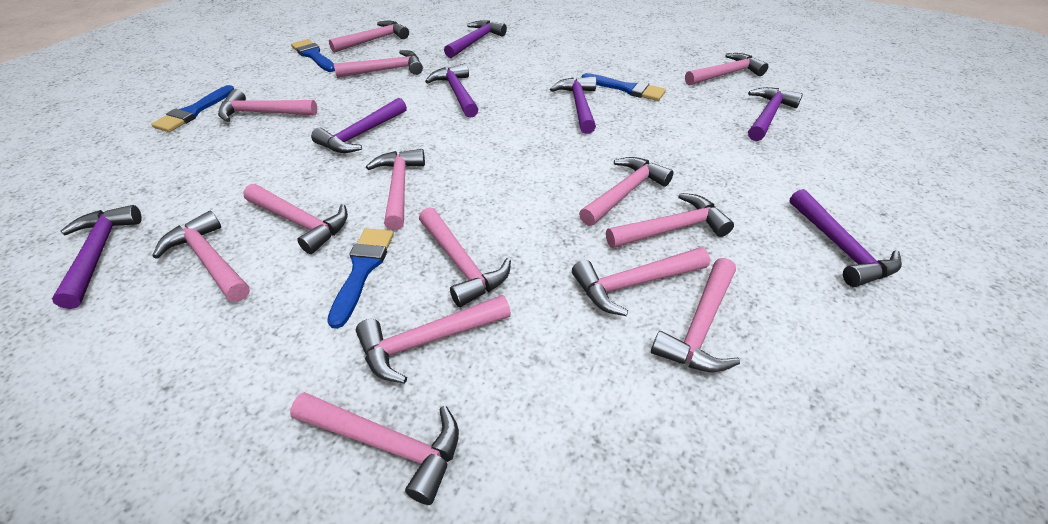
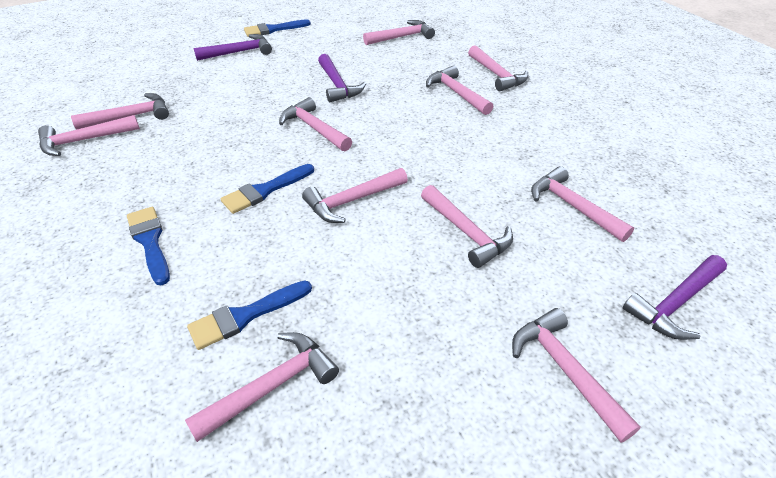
pink hammer: 14 -> 11
purple hammer: 7 -> 3

